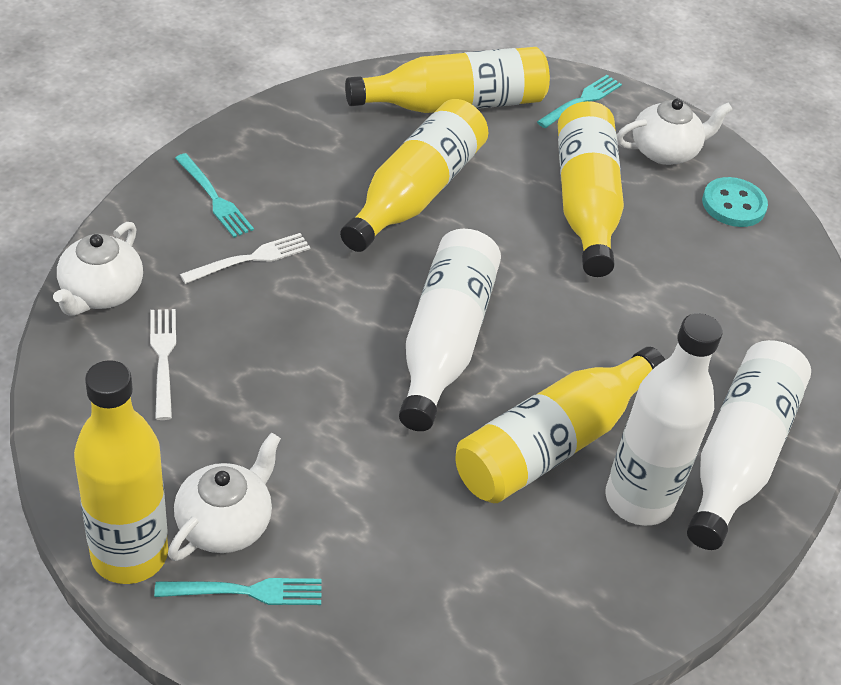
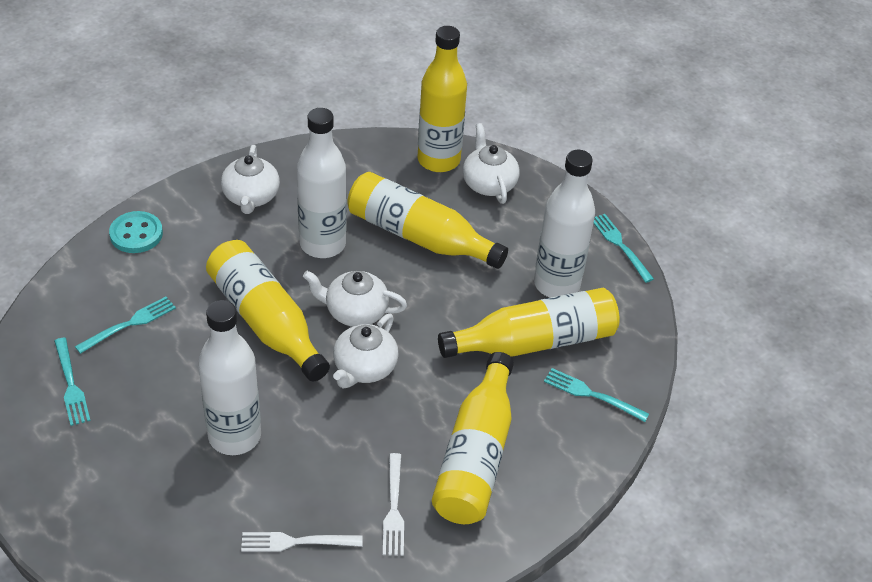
turquoise fork: 3 -> 4
white teapot: 3 -> 4

